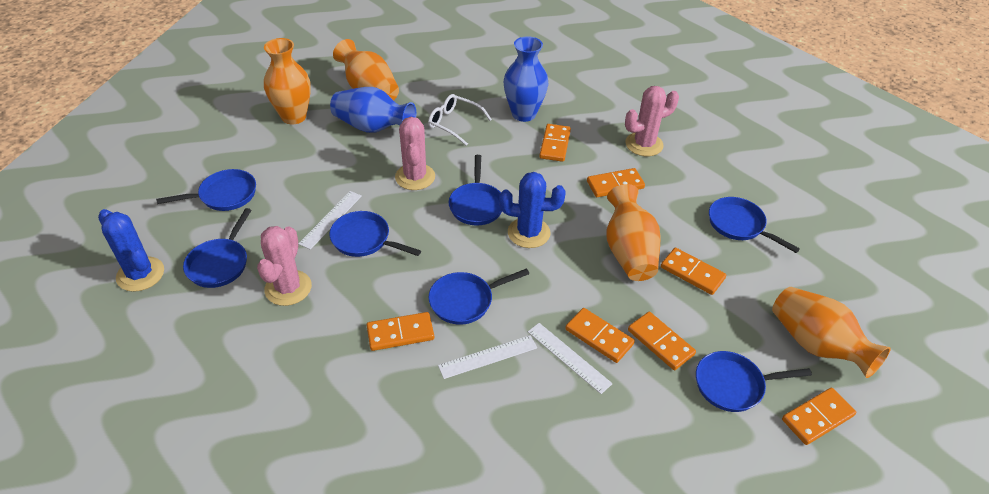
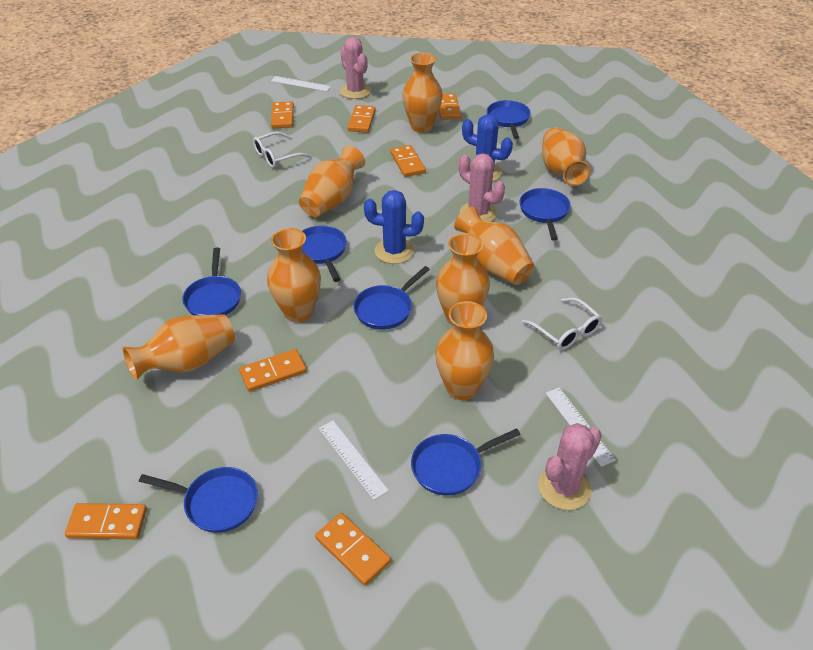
blue vase: 2 -> 0
orange vase: 4 -> 8
white glasses: 1 -> 2

